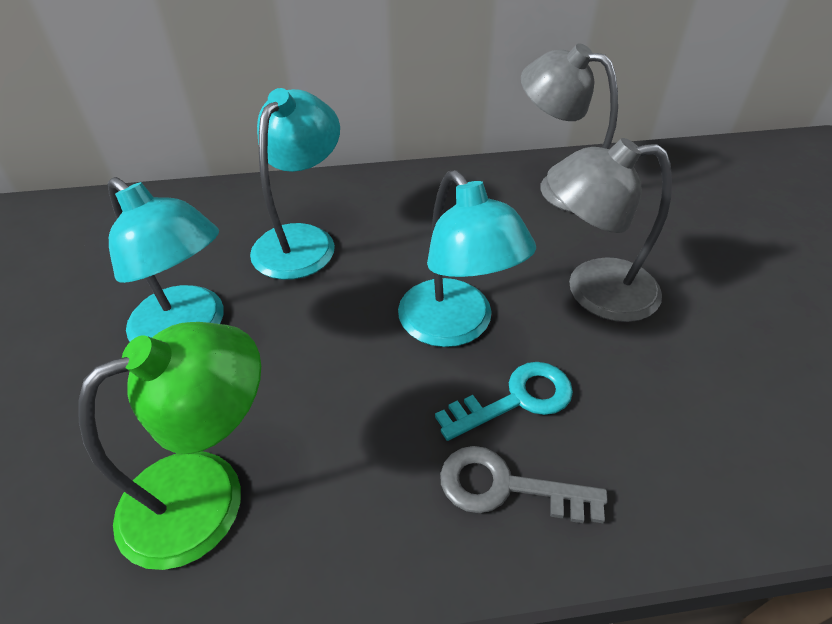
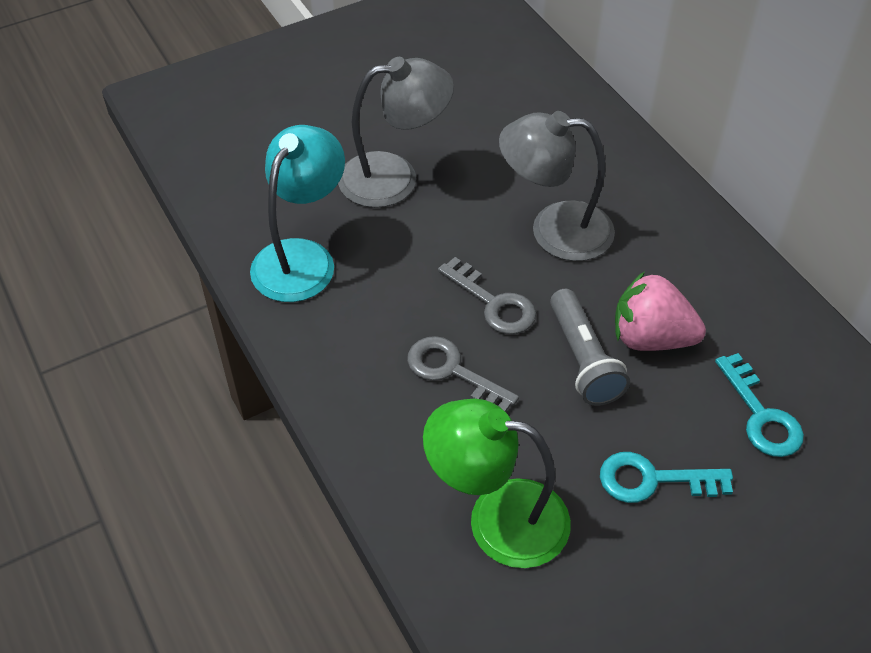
grey flashlight: 0 -> 1
grey key: 1 -> 2
pink strawberry: 0 -> 1
turquoise key: 1 -> 2
turquoise lamp: 3 -> 1

